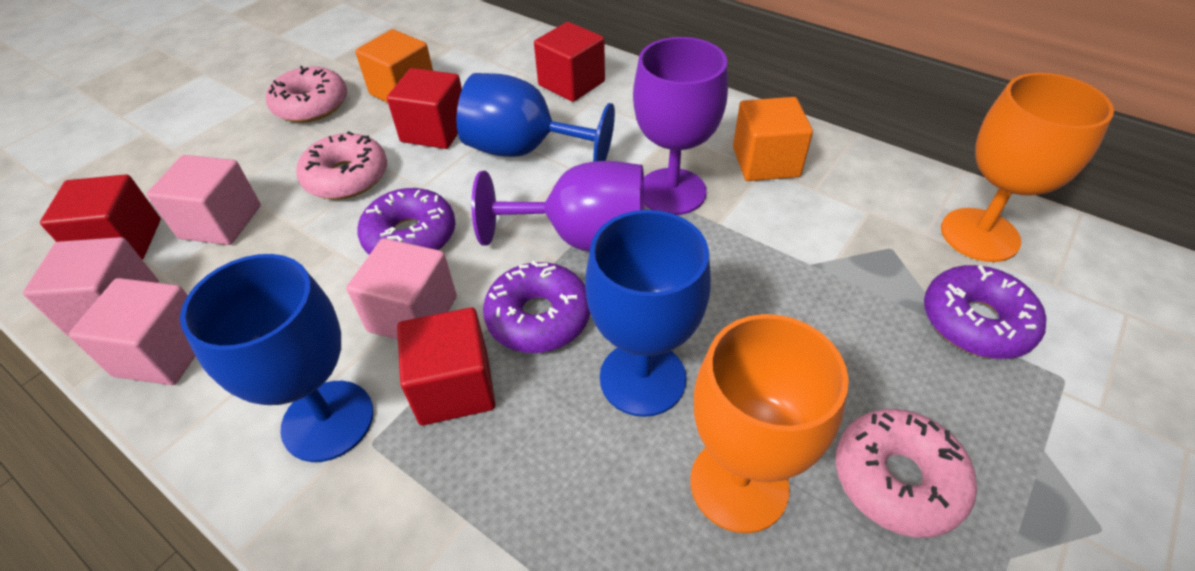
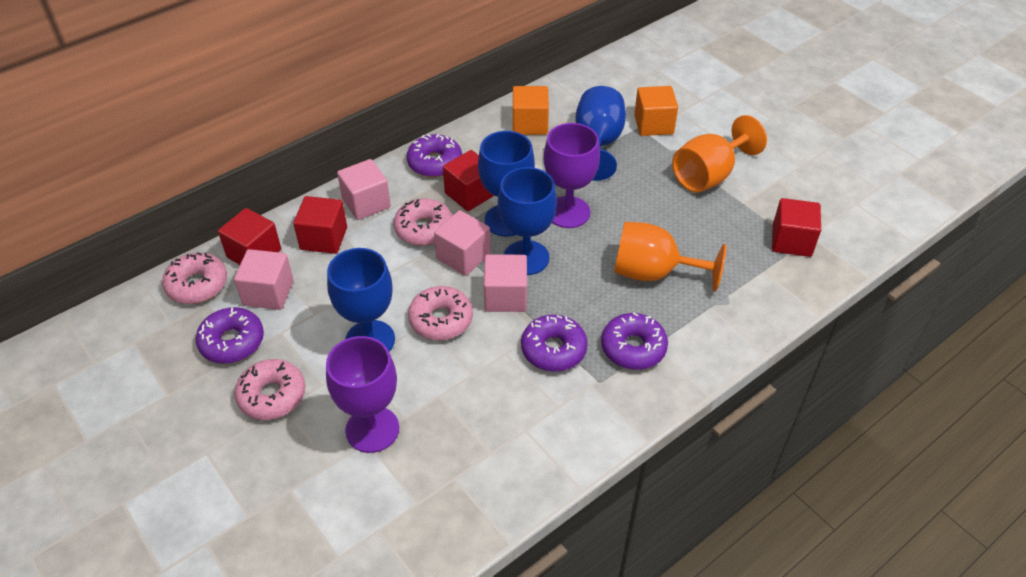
blue goblet: 3 -> 4
pink donut: 3 -> 4
purple donut: 3 -> 4

